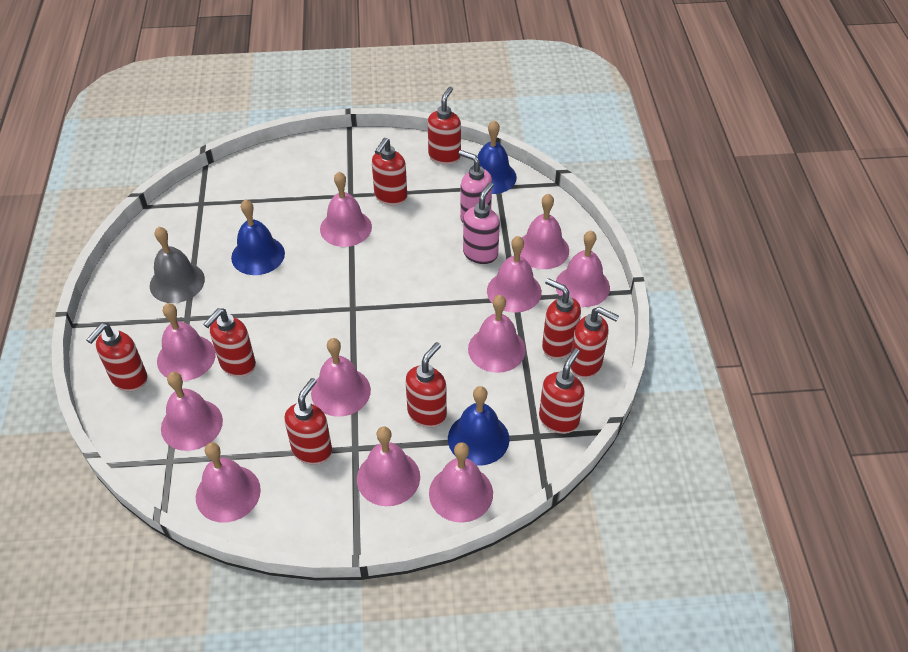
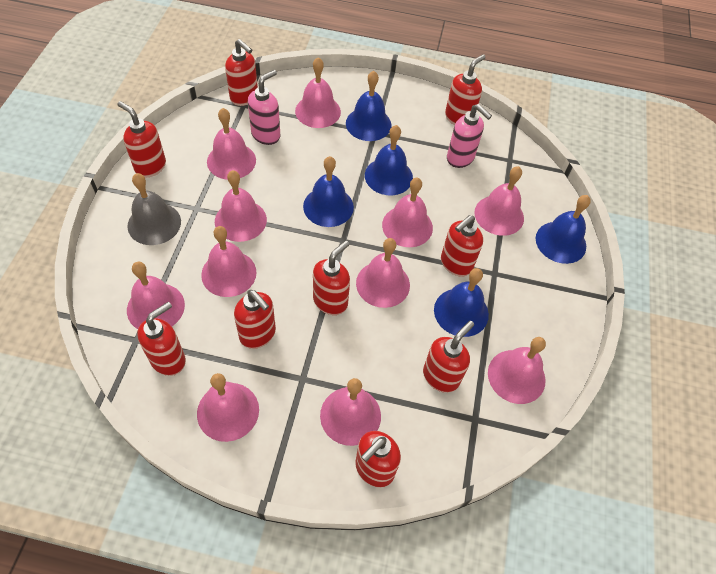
blue bell: 3 -> 5

